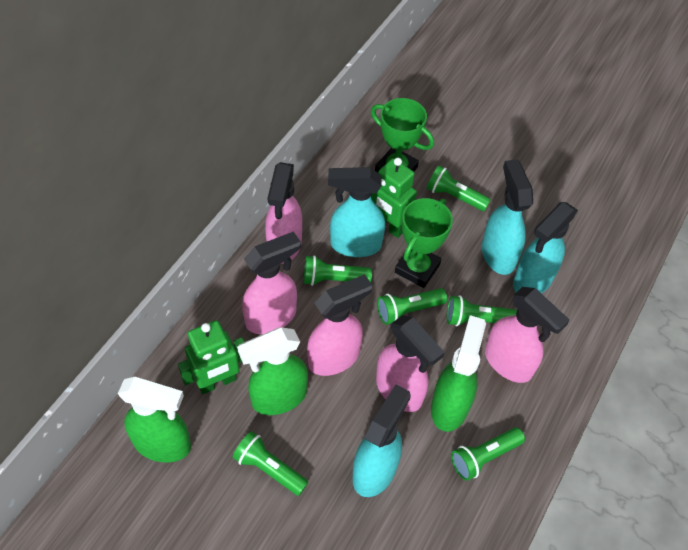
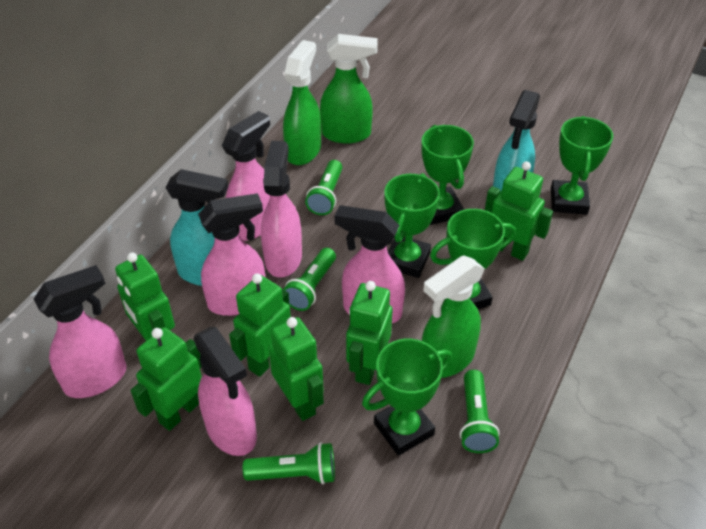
green flashlight: 6 -> 4
green robot: 2 -> 6
green trophy: 2 -> 5
pink spray bottle: 5 -> 6
turquoise spray bottle: 4 -> 2

